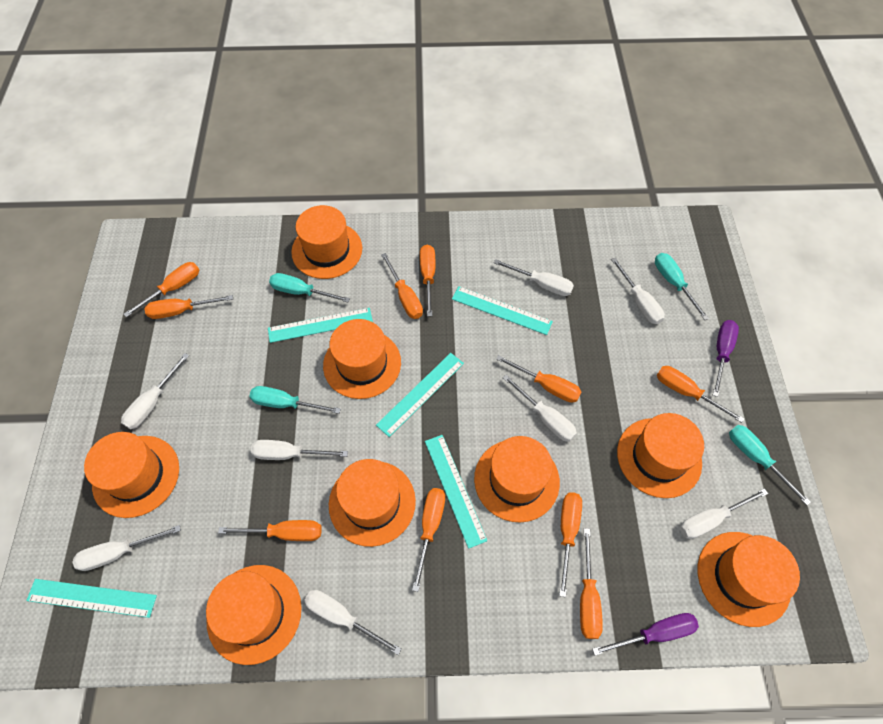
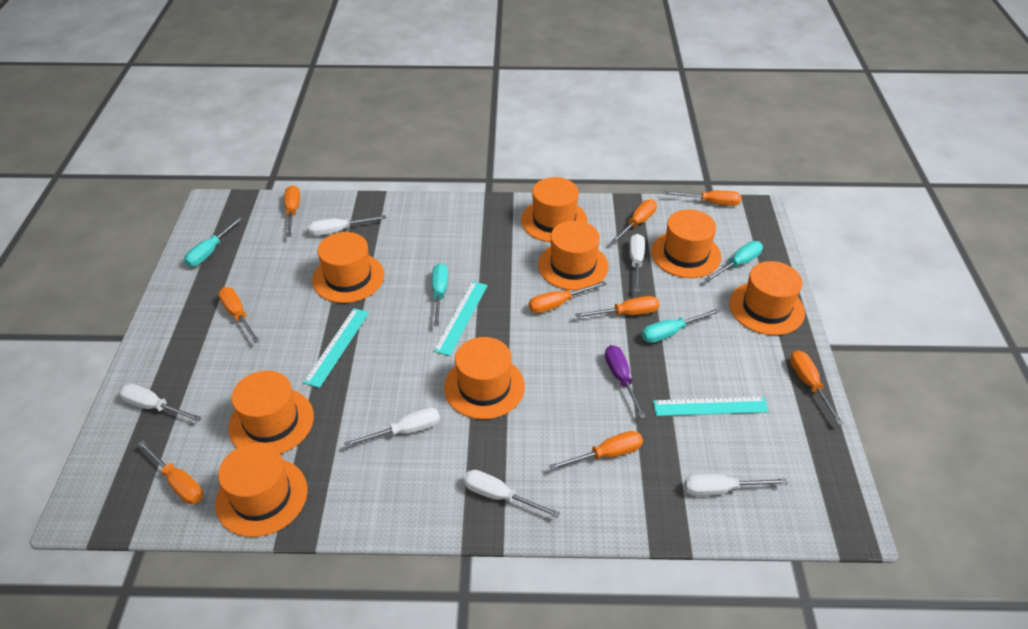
orange screwdriver: 10 -> 9
purple screwdriver: 2 -> 1
turquoise ruler: 5 -> 3
white screwdriver: 8 -> 6

